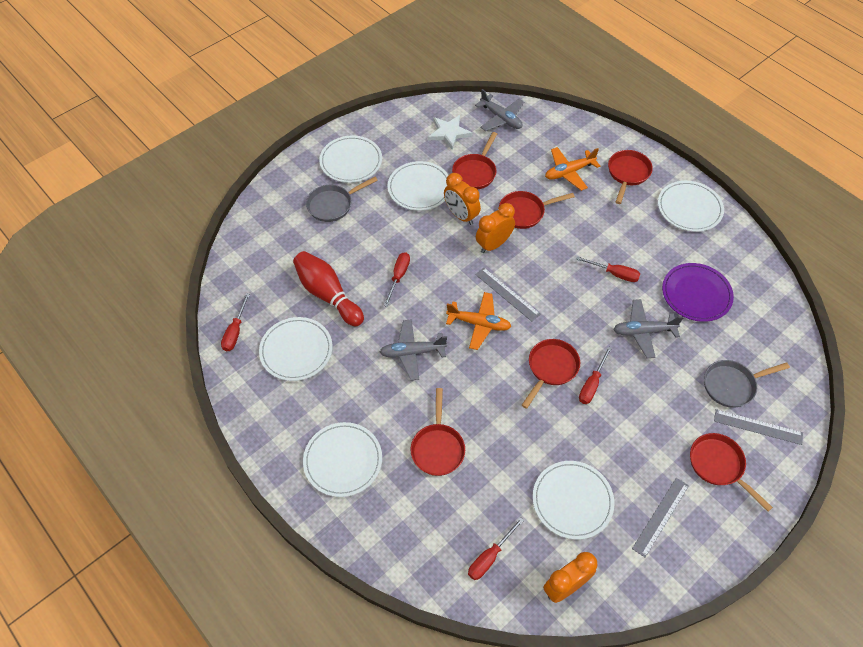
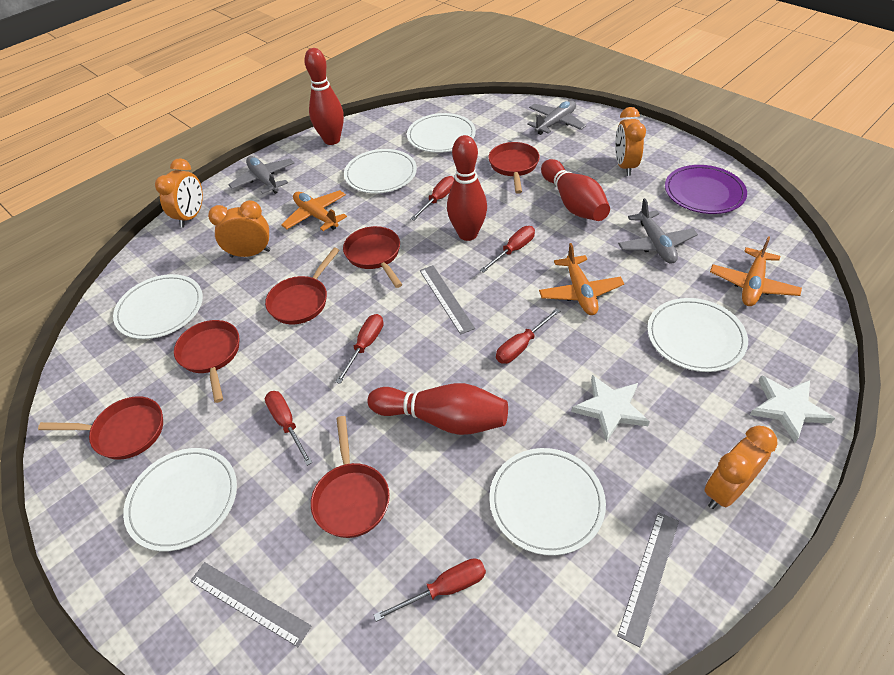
grey pan: 2 -> 0
orange clock: 3 -> 4
orange plane: 2 -> 3
red bowling pin: 1 -> 4
red screwdriver: 5 -> 6
white star: 1 -> 2

